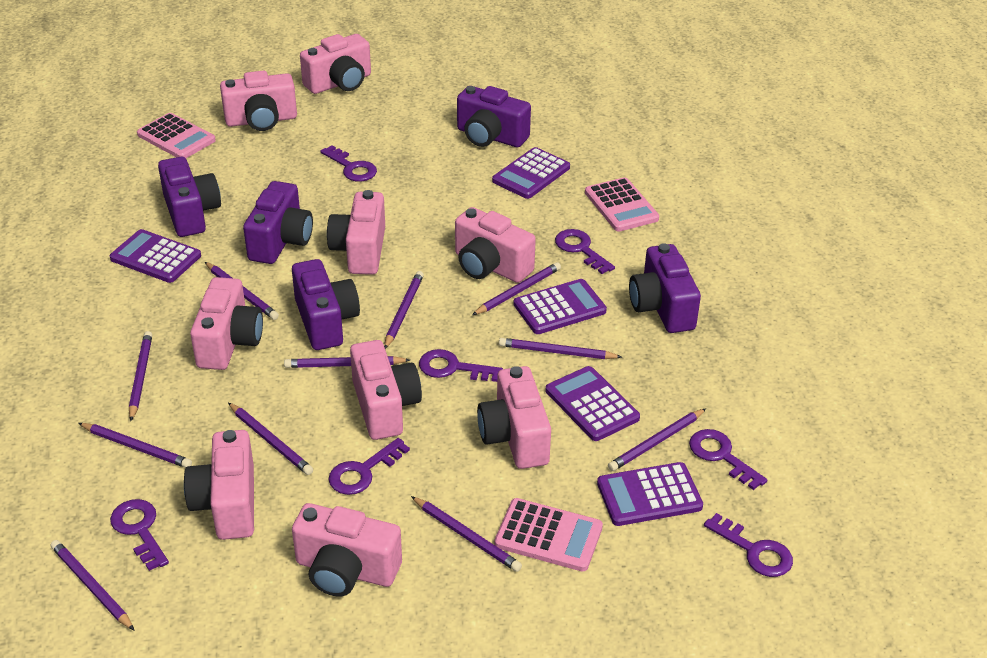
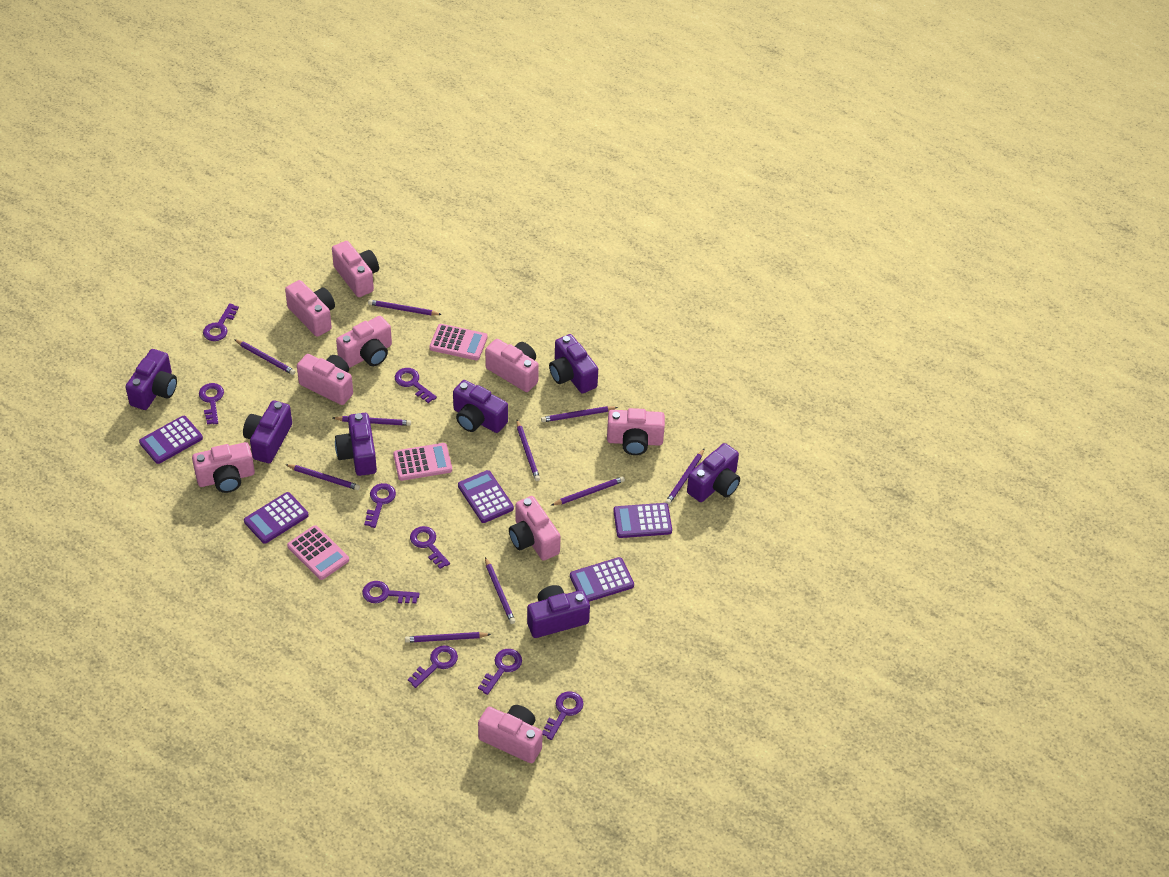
purple camera: 5 -> 7
purple key: 7 -> 9
purple pencil: 11 -> 10

